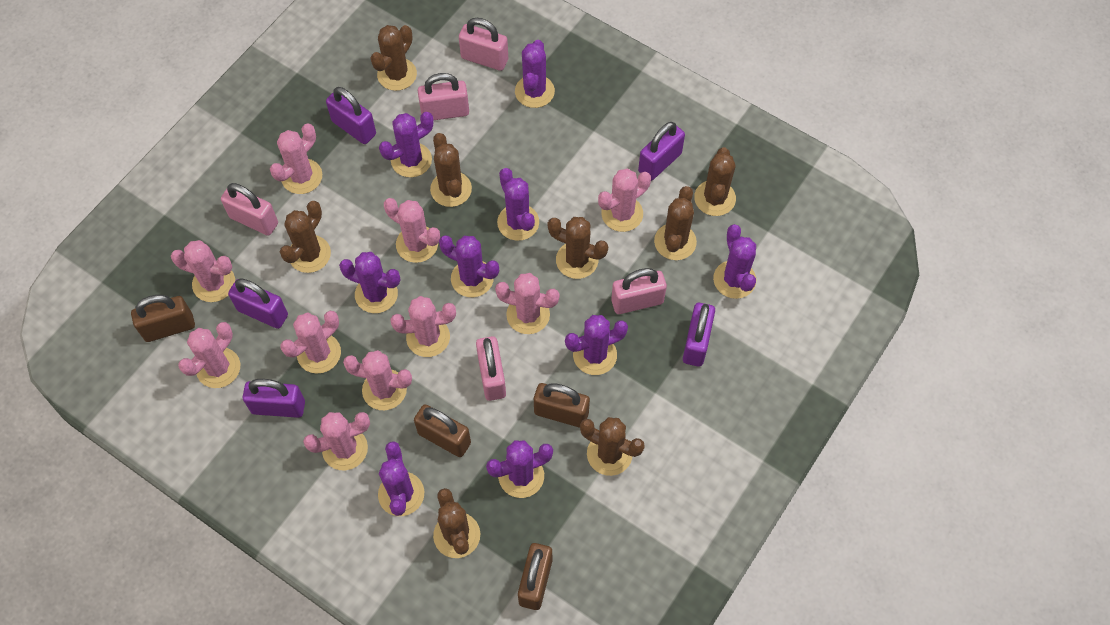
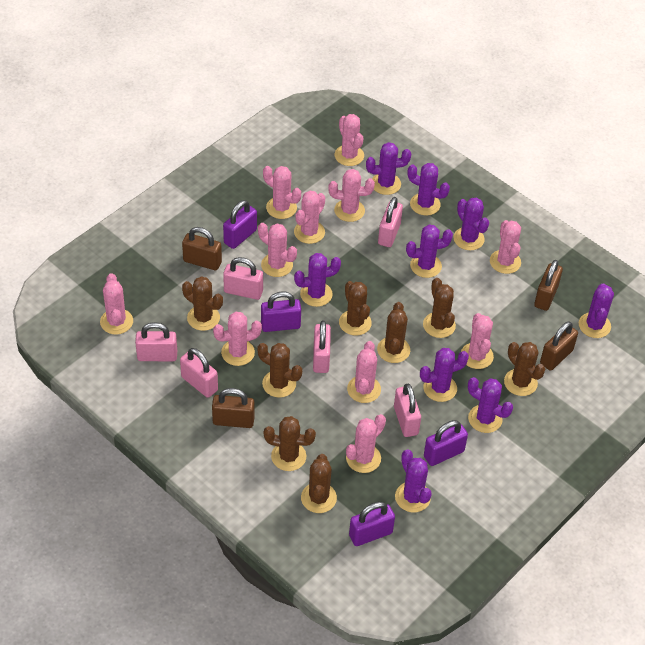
pink cactus: 10 -> 11
pink padlock: 5 -> 6
purple padlock: 5 -> 4

